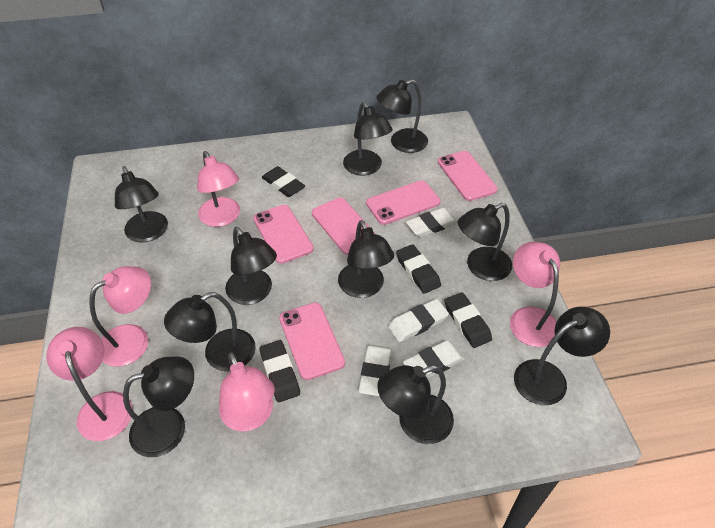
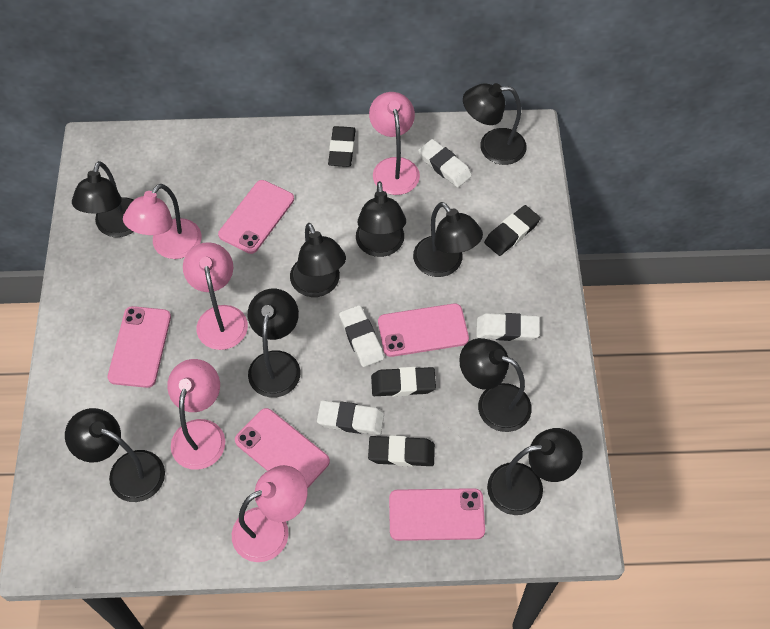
black lamp: 10 -> 9

